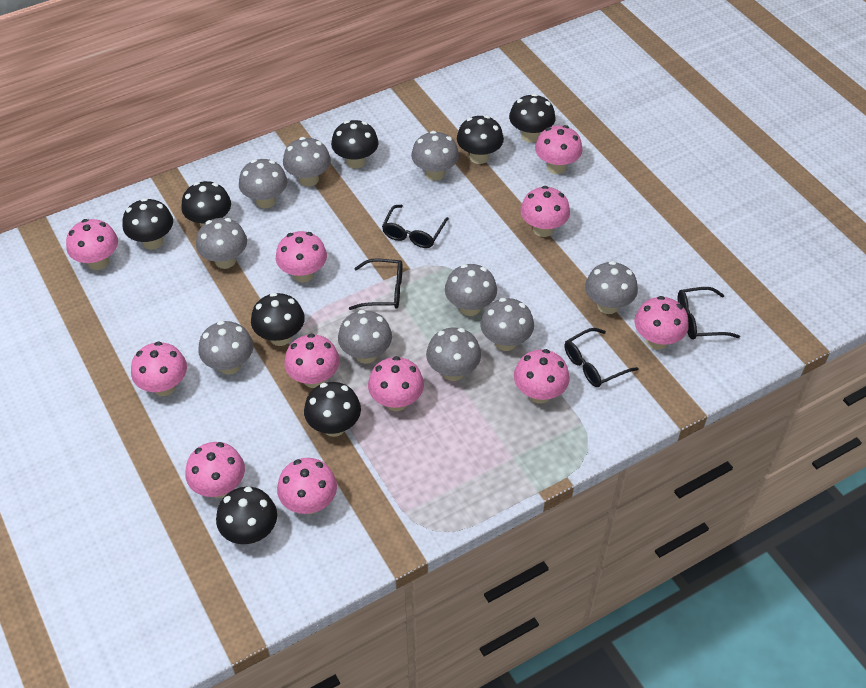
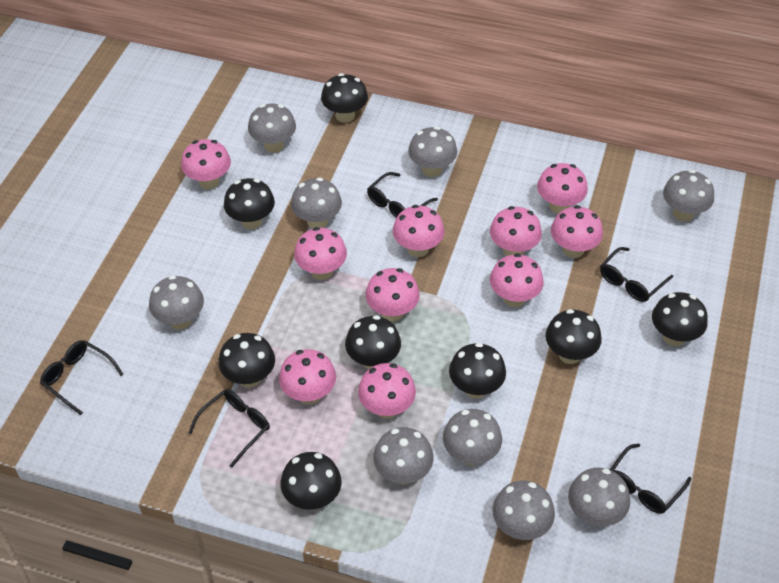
black glasses: 4 -> 5
grey mushroom: 10 -> 9
pink mushroom: 11 -> 10

